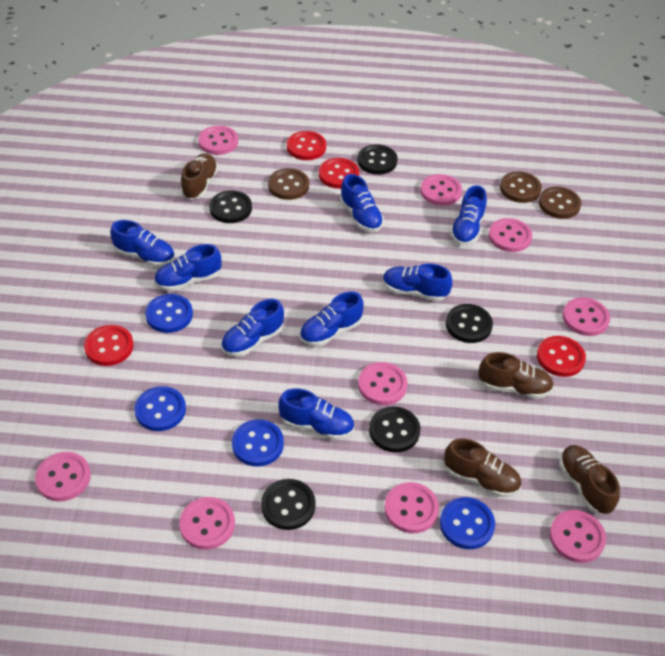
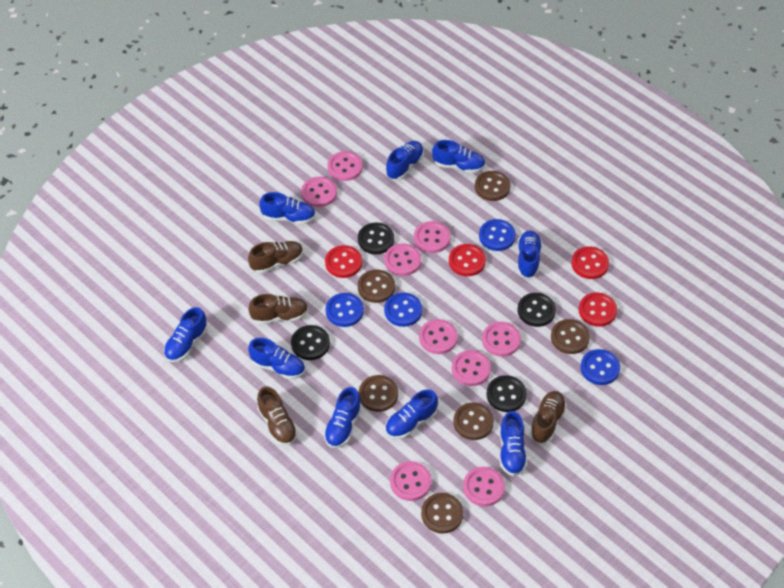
black button: 5 -> 4
blue shoe: 8 -> 9
brown button: 3 -> 6

